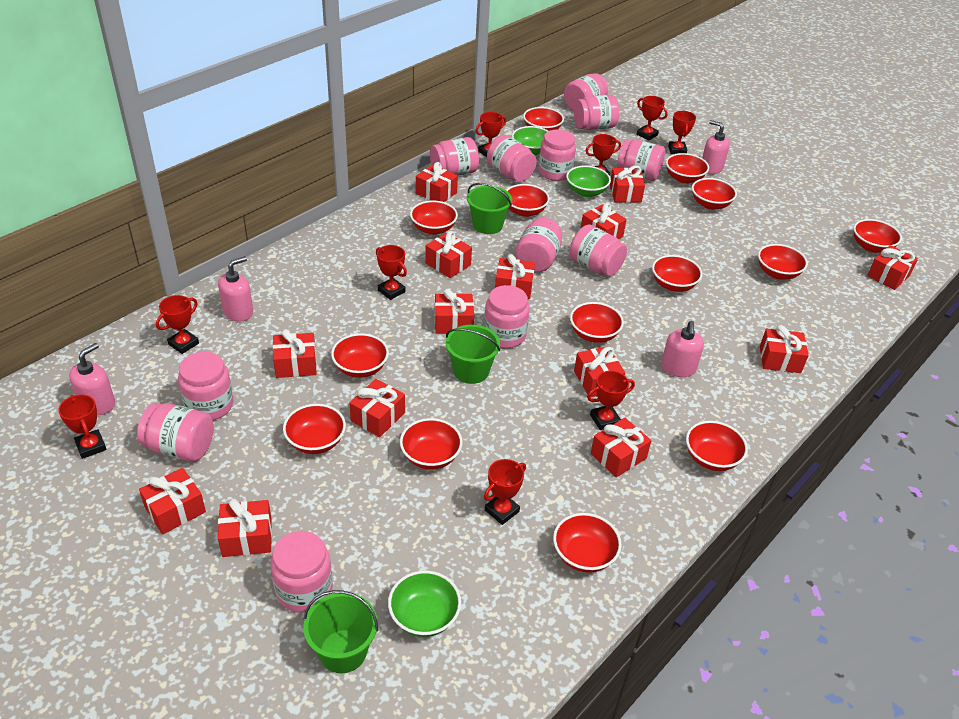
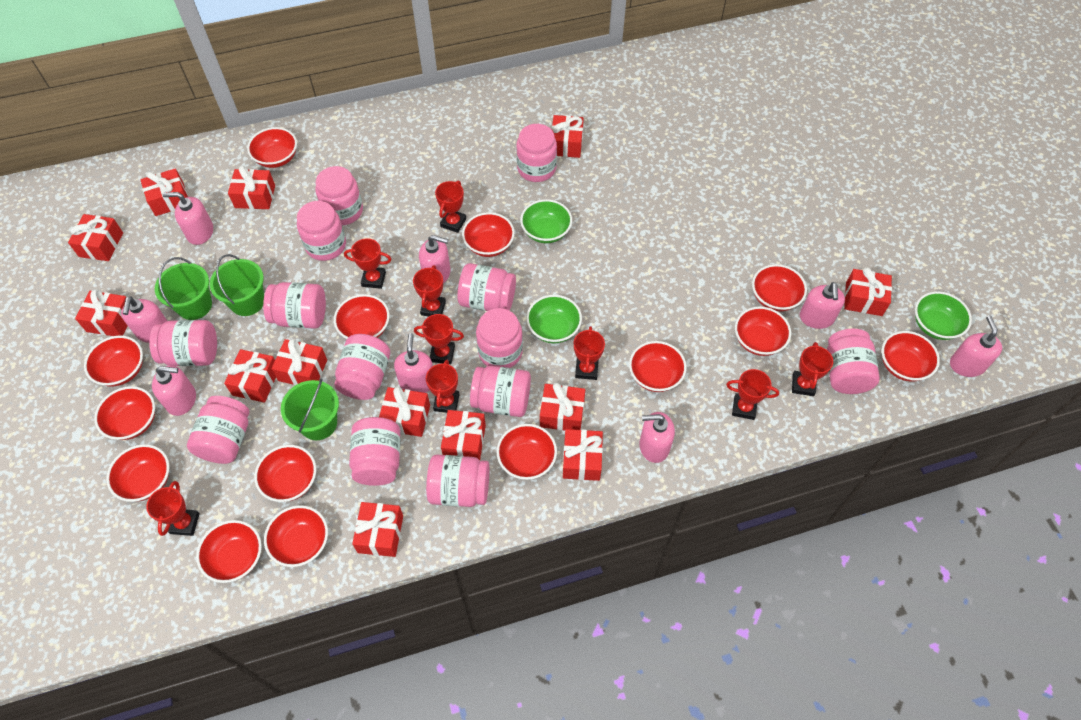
pink jar: 12 -> 13
pink soap dispenser: 4 -> 8
red gift: 14 -> 13

